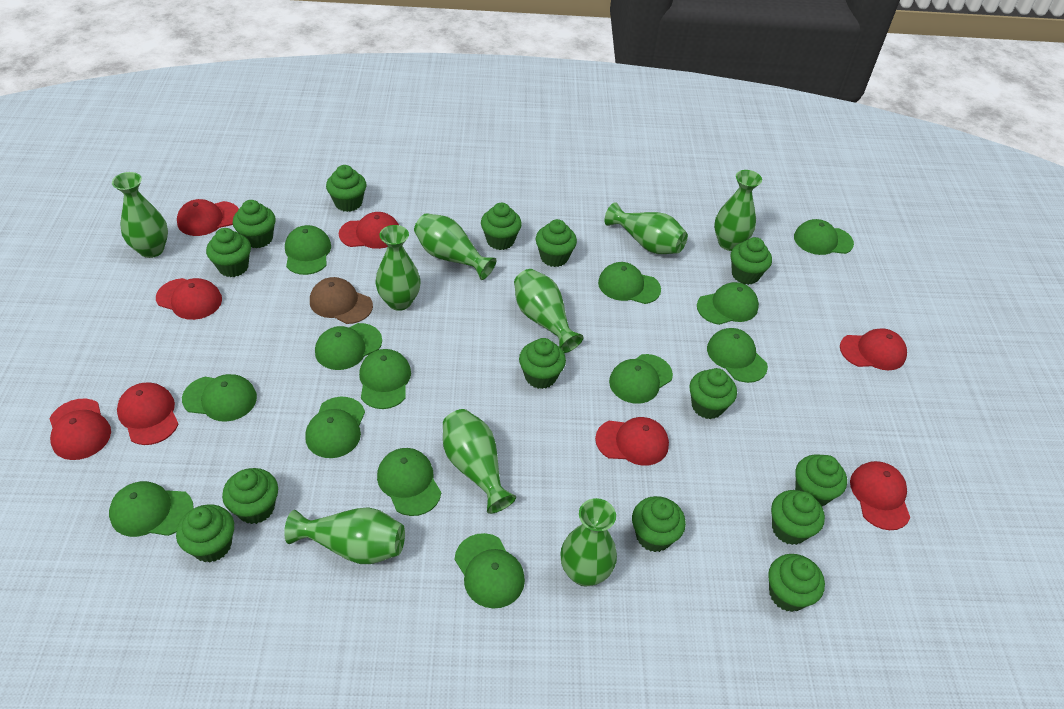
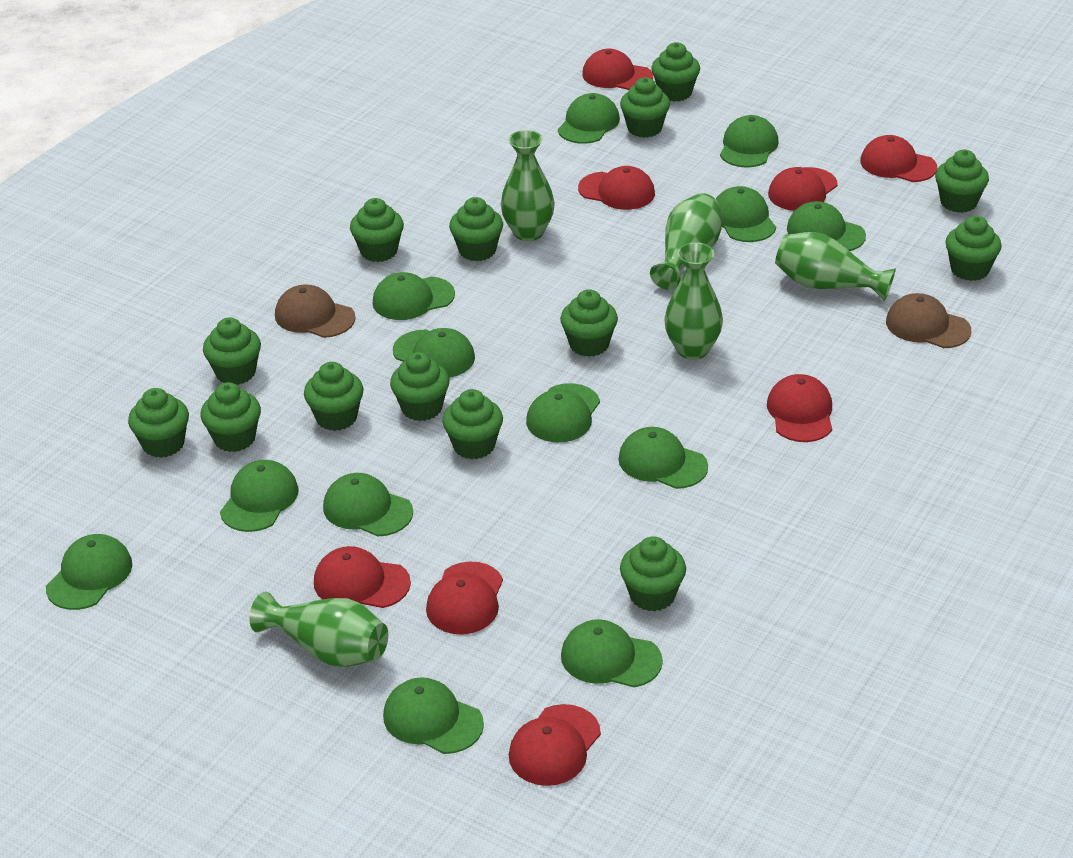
brown cap: 1 -> 2
green vase: 9 -> 5

